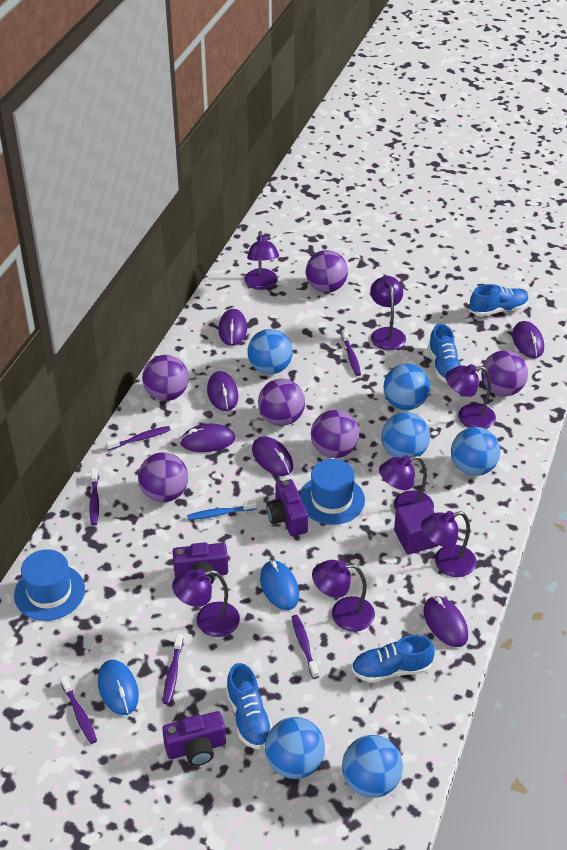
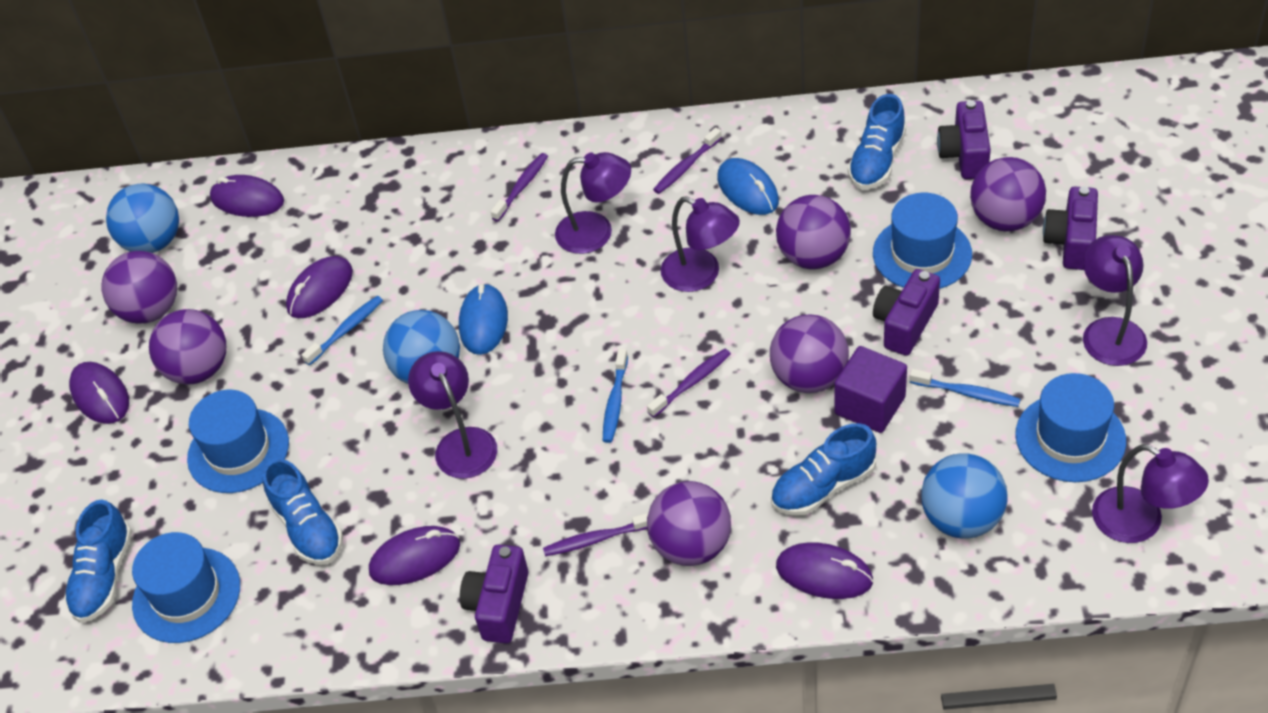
blue ball: 6 -> 3
blue hat: 2 -> 4
blue toothbrush: 1 -> 3
purple camera: 3 -> 4
purple lamp: 7 -> 5
purple mouse: 6 -> 5
purple toothbrush: 6 -> 4

